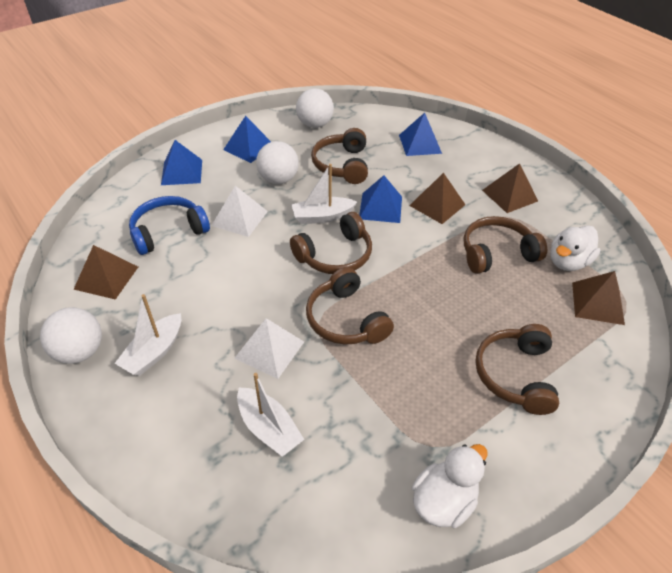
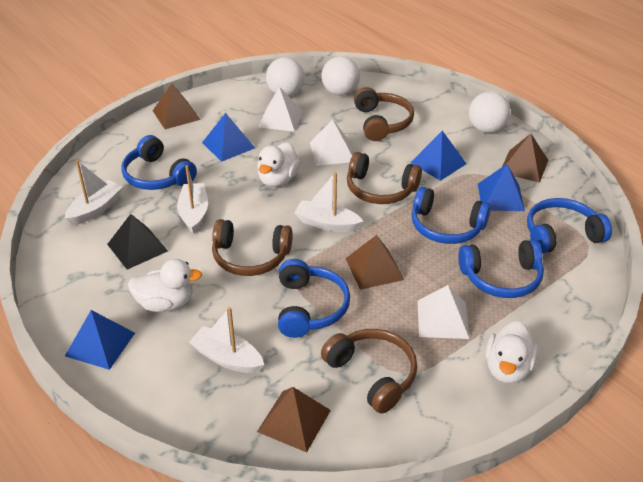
black pyramid: 0 -> 1
blue headphones: 1 -> 5
brown headphones: 5 -> 4
white boat: 3 -> 4
white duck: 2 -> 3
white pyramid: 2 -> 3

